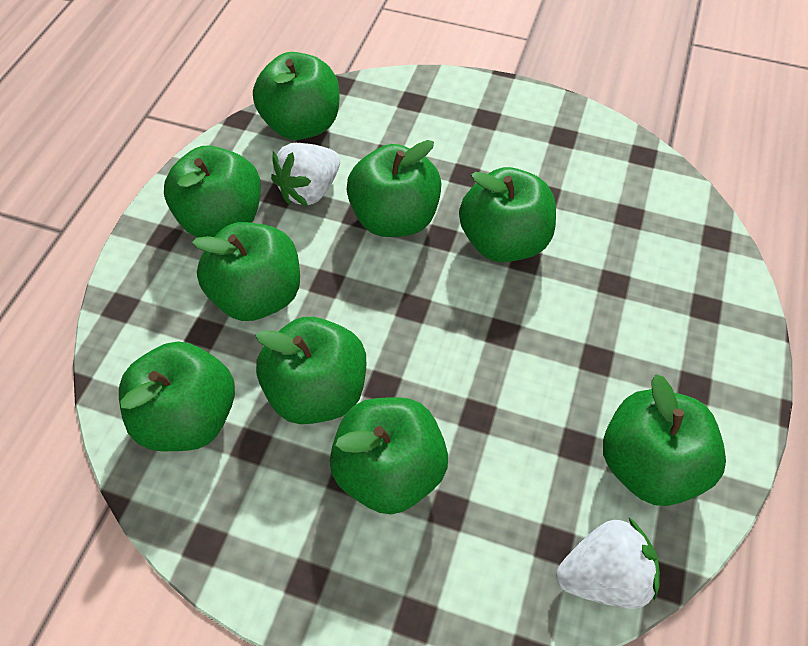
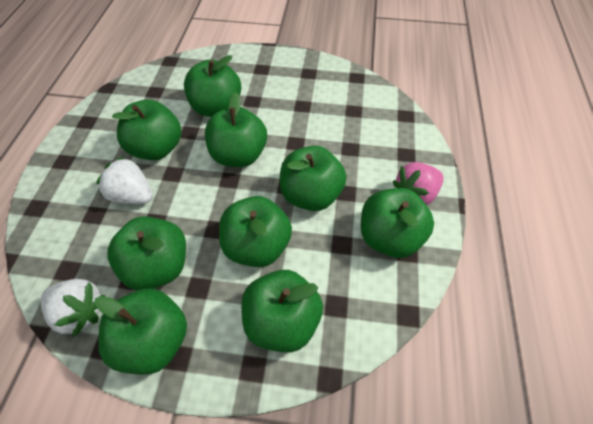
pink strawberry: 0 -> 1

